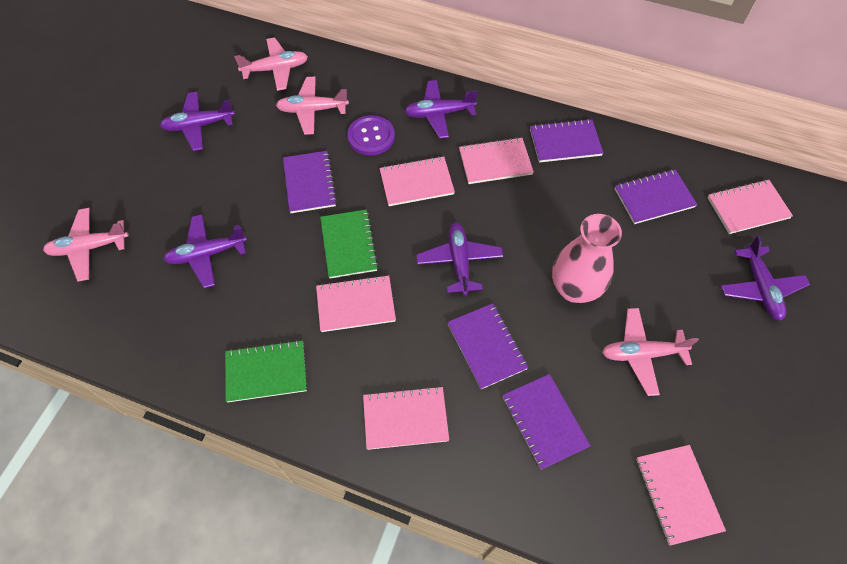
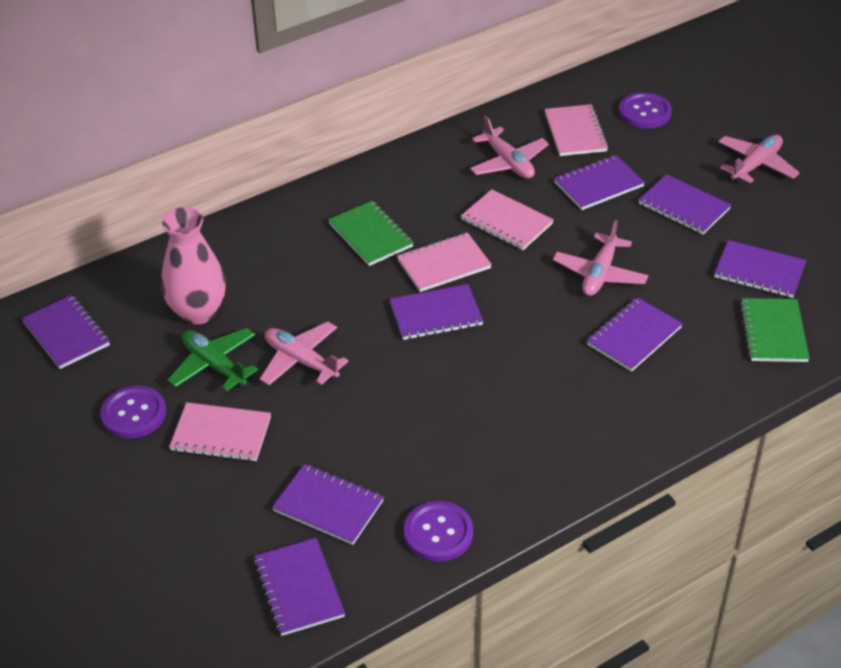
green plane: 0 -> 1
pink notebook: 6 -> 4
purple button: 1 -> 3
purple notebook: 5 -> 8
purple plane: 5 -> 0

